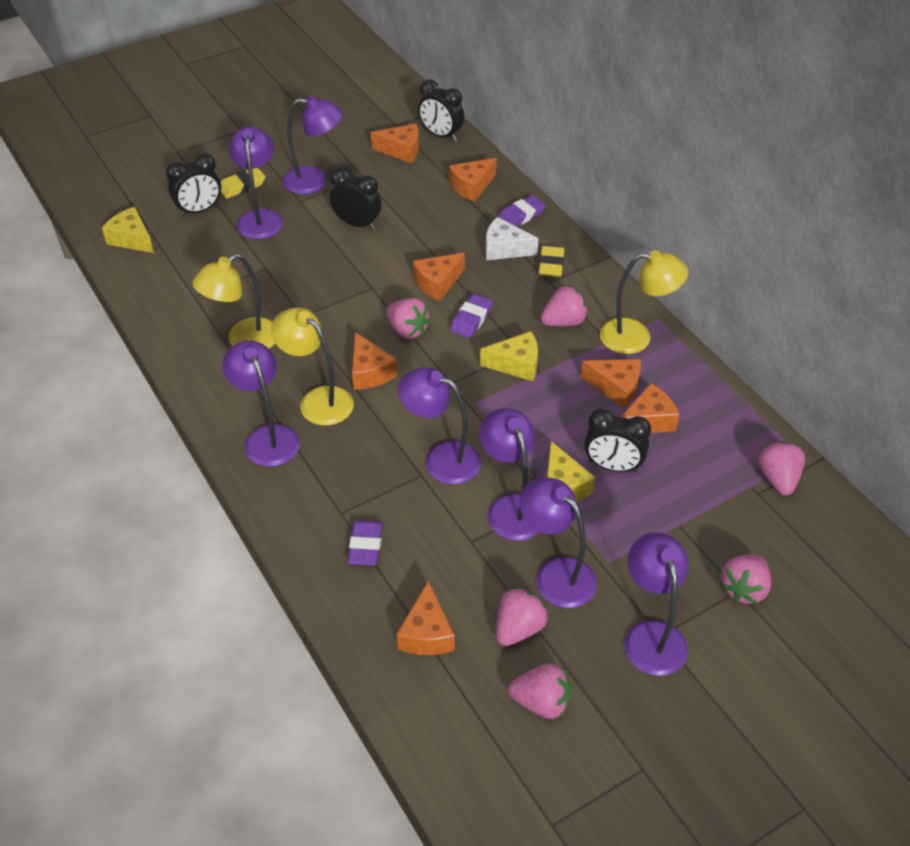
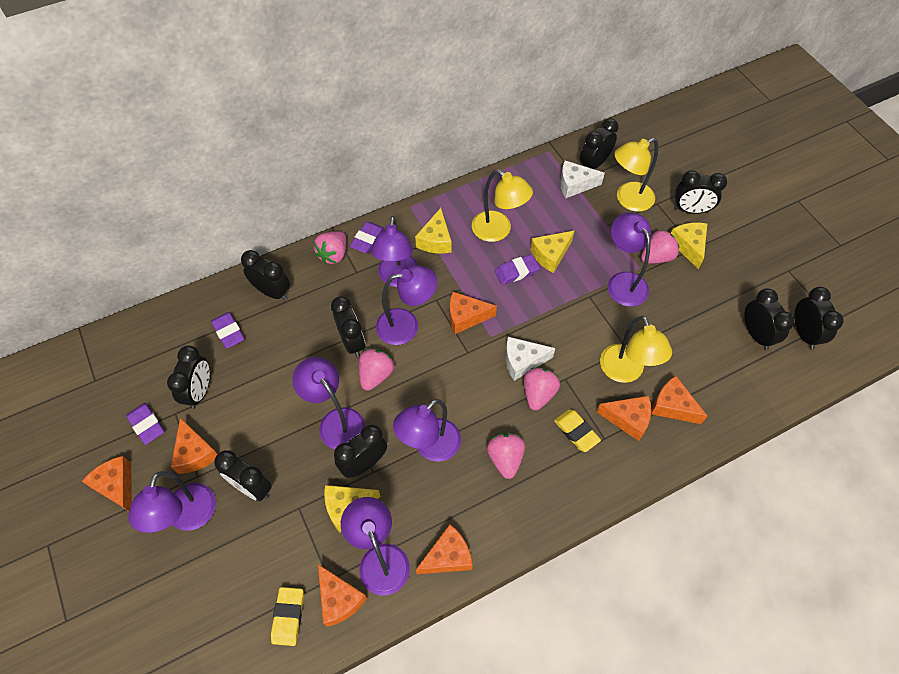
black clock: 4 -> 9
pink strawberry: 6 -> 5
purple eraser: 3 -> 4
white cheese: 1 -> 2
yellow cheese: 3 -> 4

